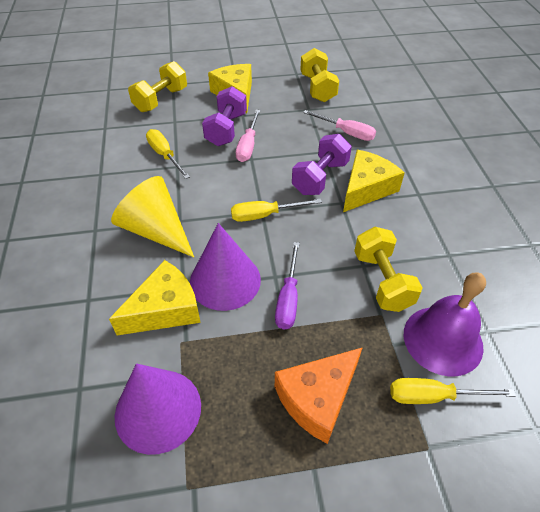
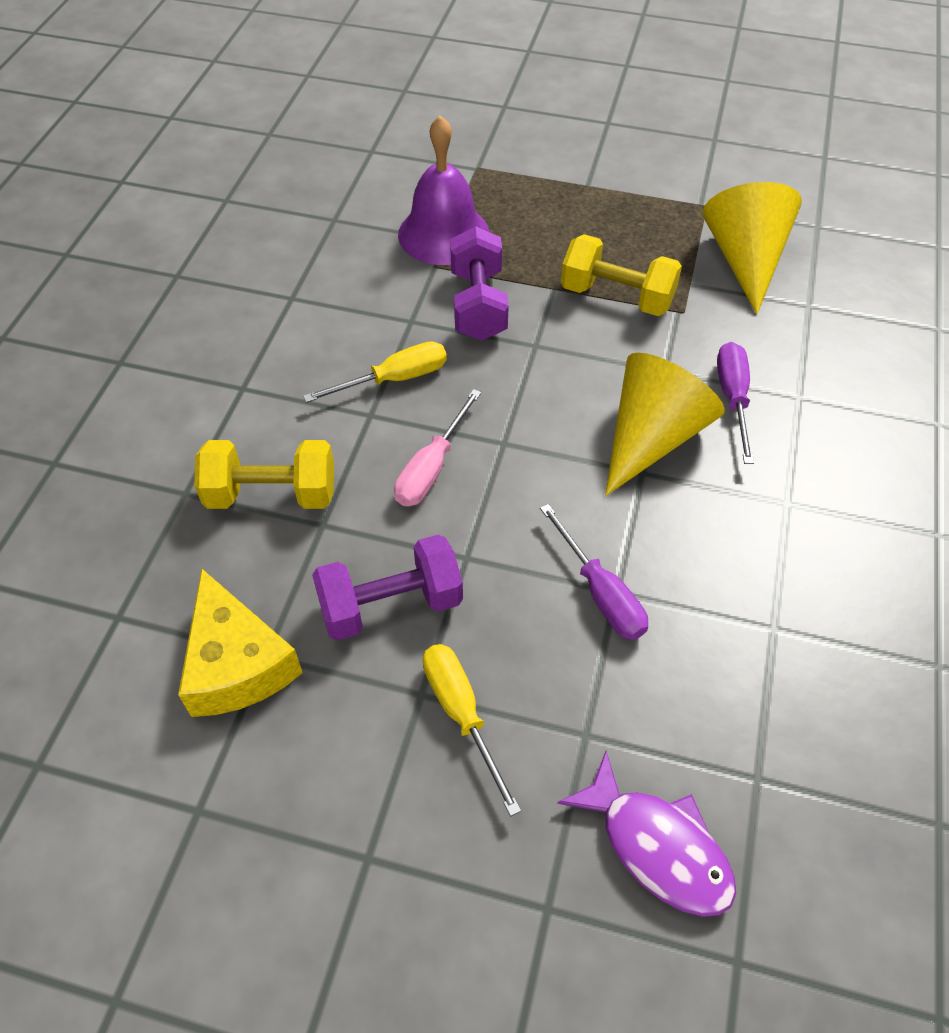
orange cheese: 1 -> 0
pink screwdriver: 2 -> 1
purple cone: 2 -> 0
purple fish: 0 -> 1
purple screwdriver: 1 -> 2
yellow cheese: 3 -> 1
yellow cone: 1 -> 2
yellow dumbbell: 3 -> 2
yellow screwdriver: 3 -> 2

